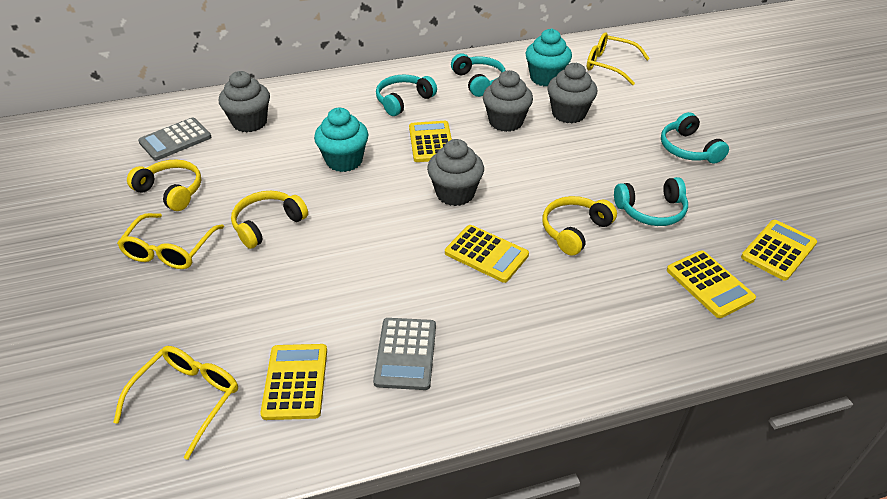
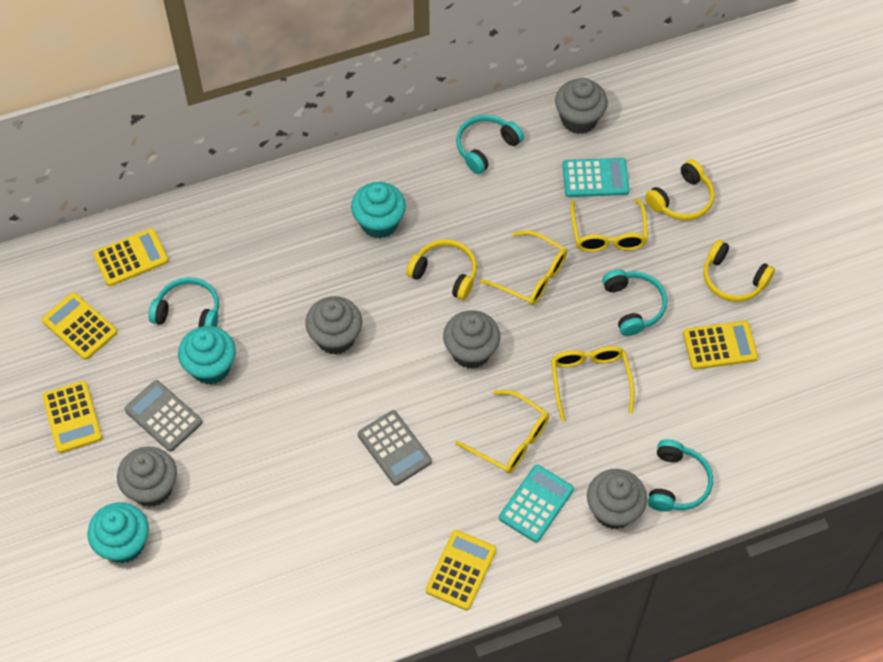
grey cupcake: 4 -> 5
turquoise calculator: 0 -> 2
turquoise cupcake: 2 -> 3
yellow glasses: 3 -> 4

